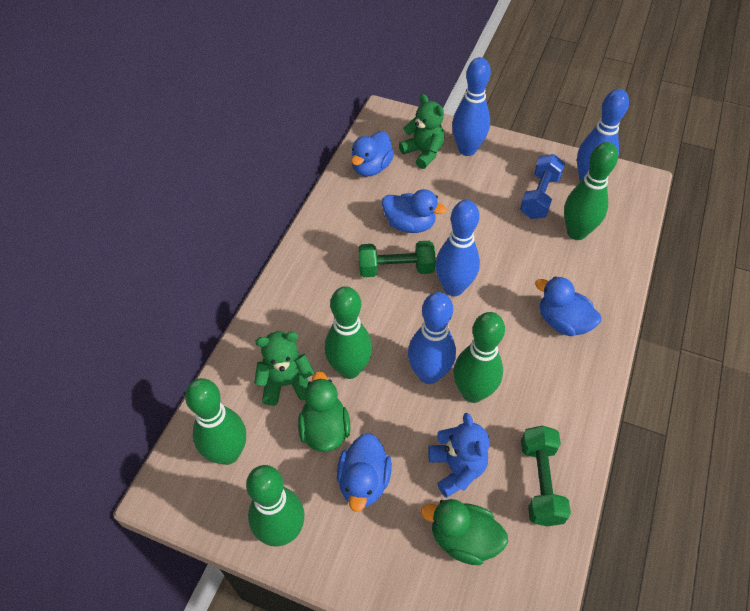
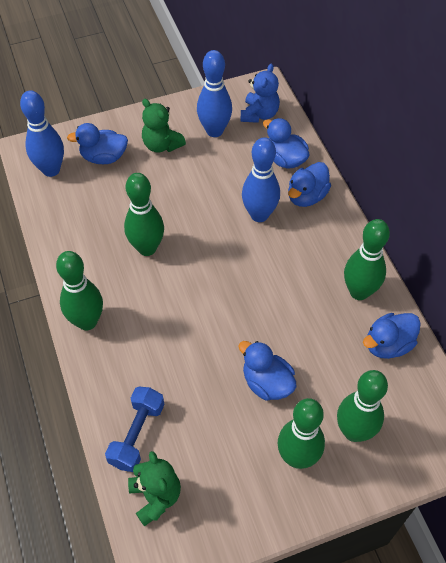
blue bowling pin: 4 -> 3
blue duck: 4 -> 5
green duck: 2 -> 0
green dumbbell: 2 -> 0

